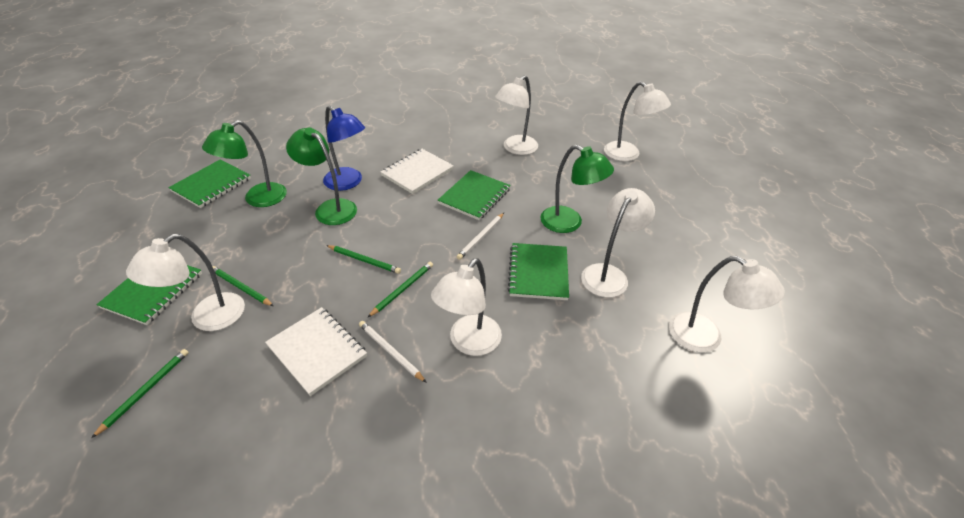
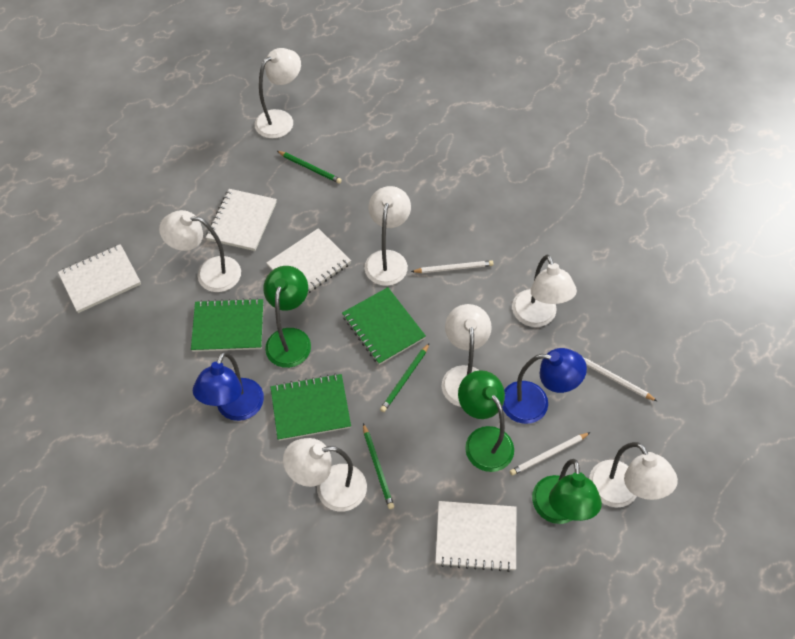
blue lamp: 1 -> 2
green notebook: 4 -> 3
green pencil: 4 -> 3
white lamp: 6 -> 7
white notebook: 2 -> 4
white pencil: 2 -> 3

